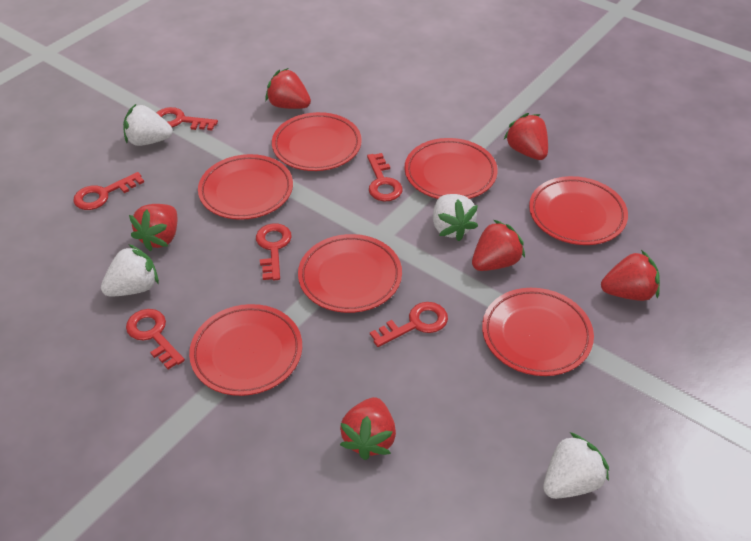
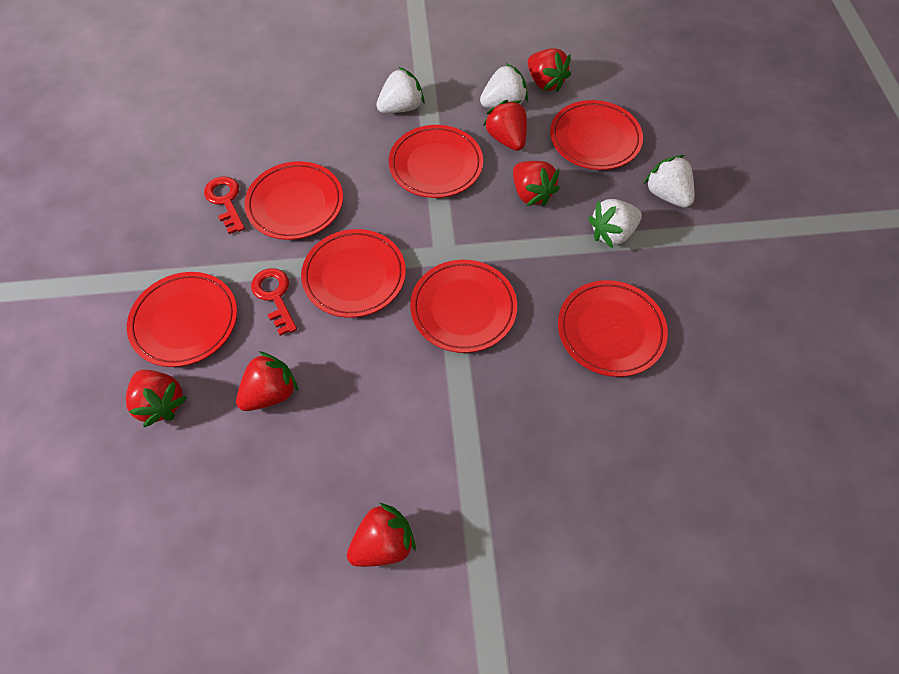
red key: 6 -> 2

